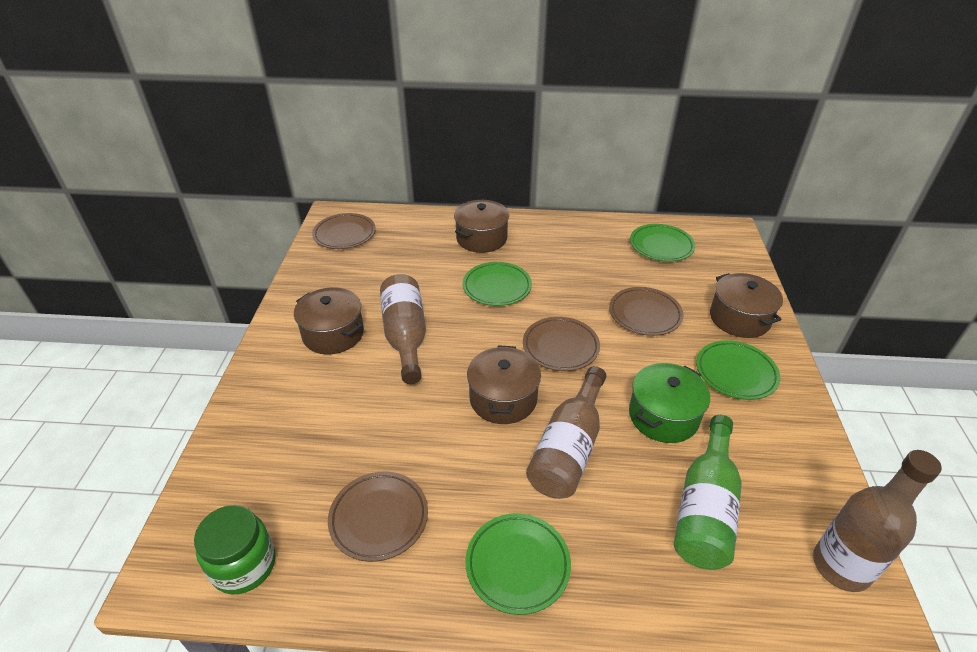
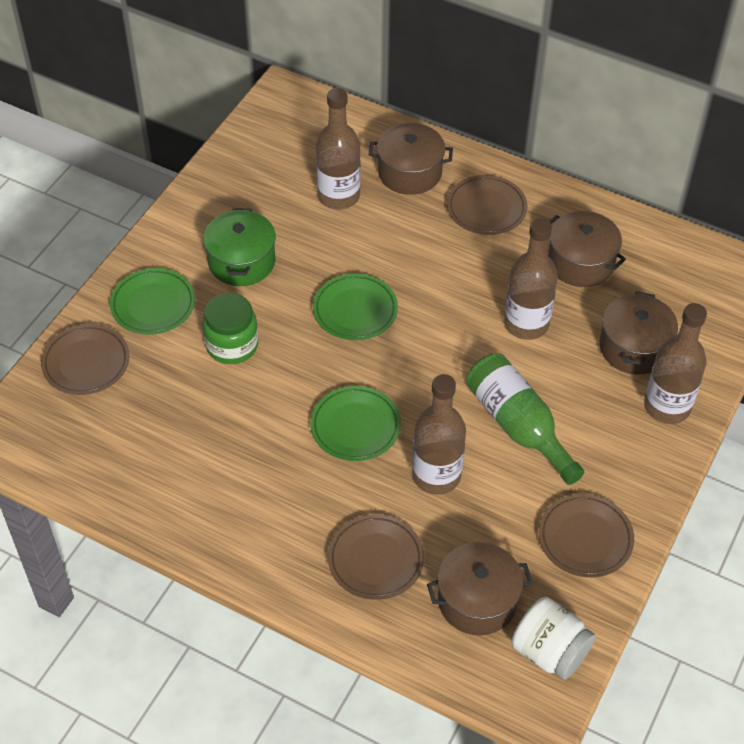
brown bottle: 3 -> 4
green plate: 4 -> 3
white jar: 0 -> 1

